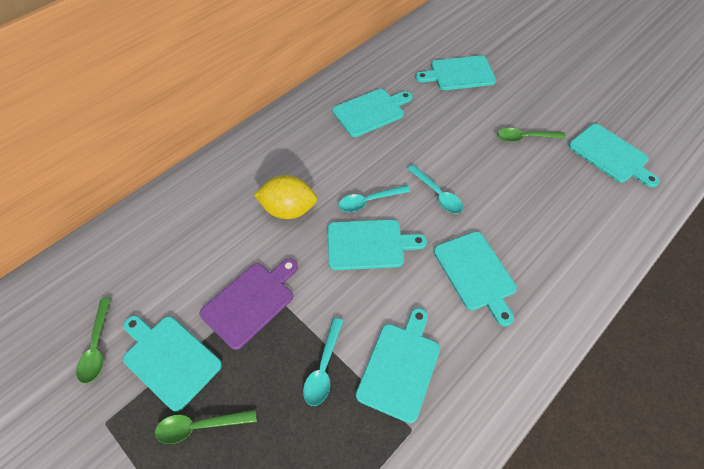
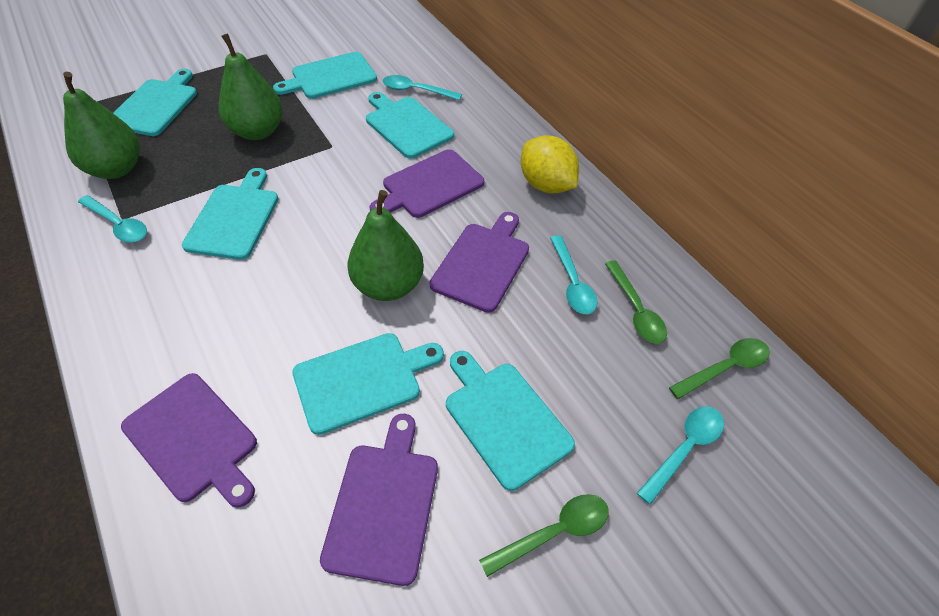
green pear: 0 -> 3
purple cutting board: 1 -> 4
turquoise cutting board: 7 -> 6
turquoise spoon: 3 -> 4

